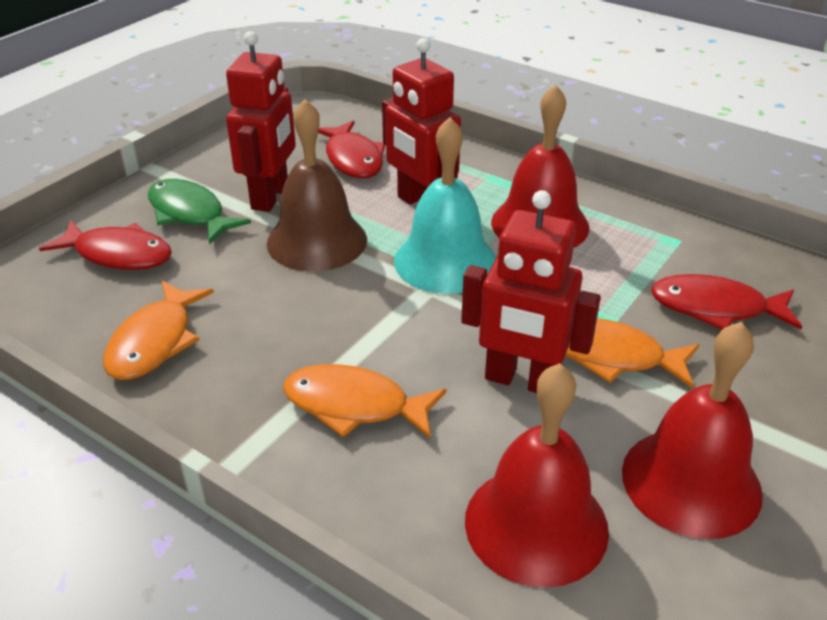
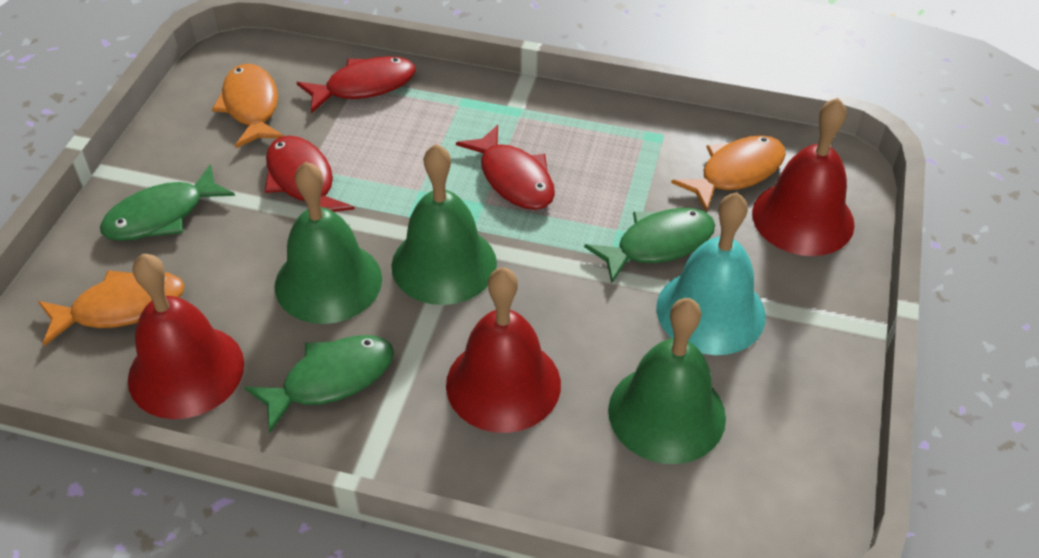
brown bell: 1 -> 0
green bell: 0 -> 3
green fish: 1 -> 3
red robot: 3 -> 0

